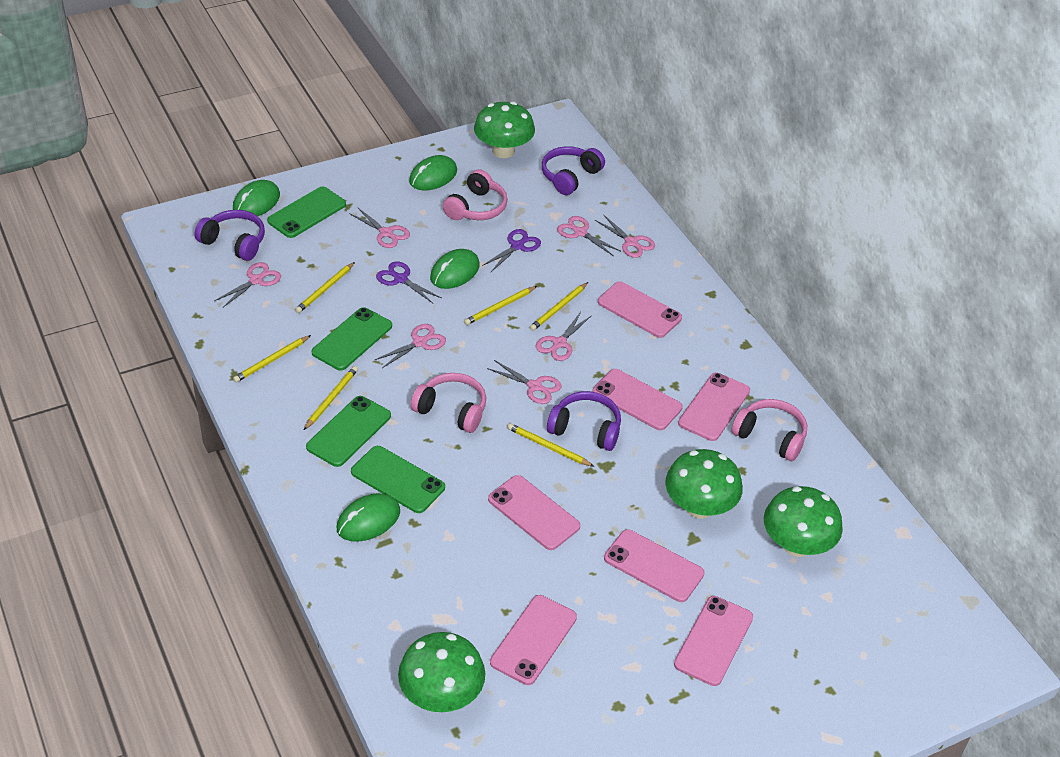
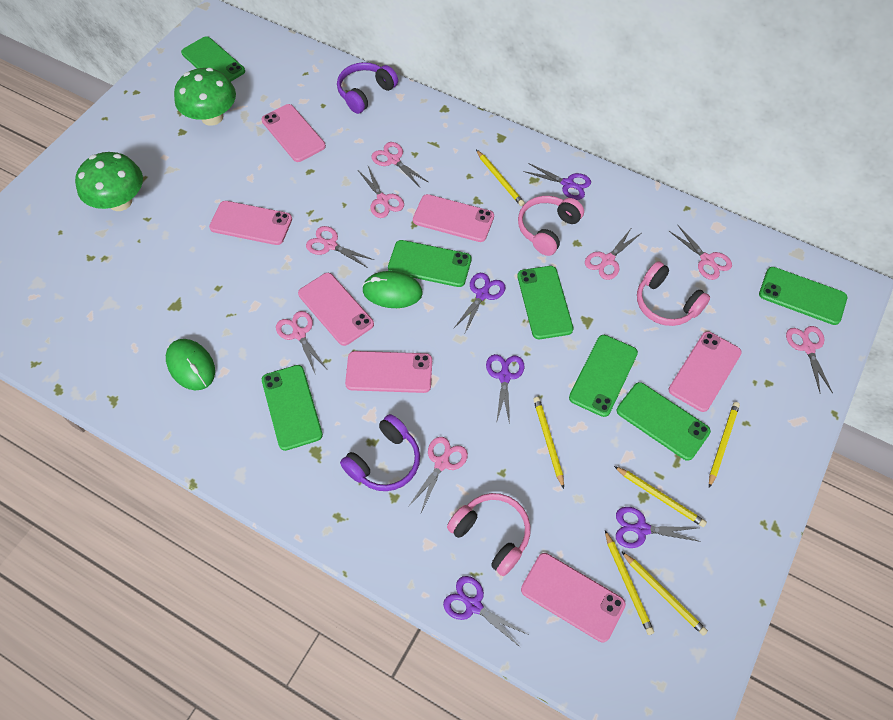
green mouse: 4 -> 2
green mushroom: 4 -> 2
green phone: 4 -> 7
pink scissors: 7 -> 8
purple headphones: 3 -> 2
purple scissors: 2 -> 5

